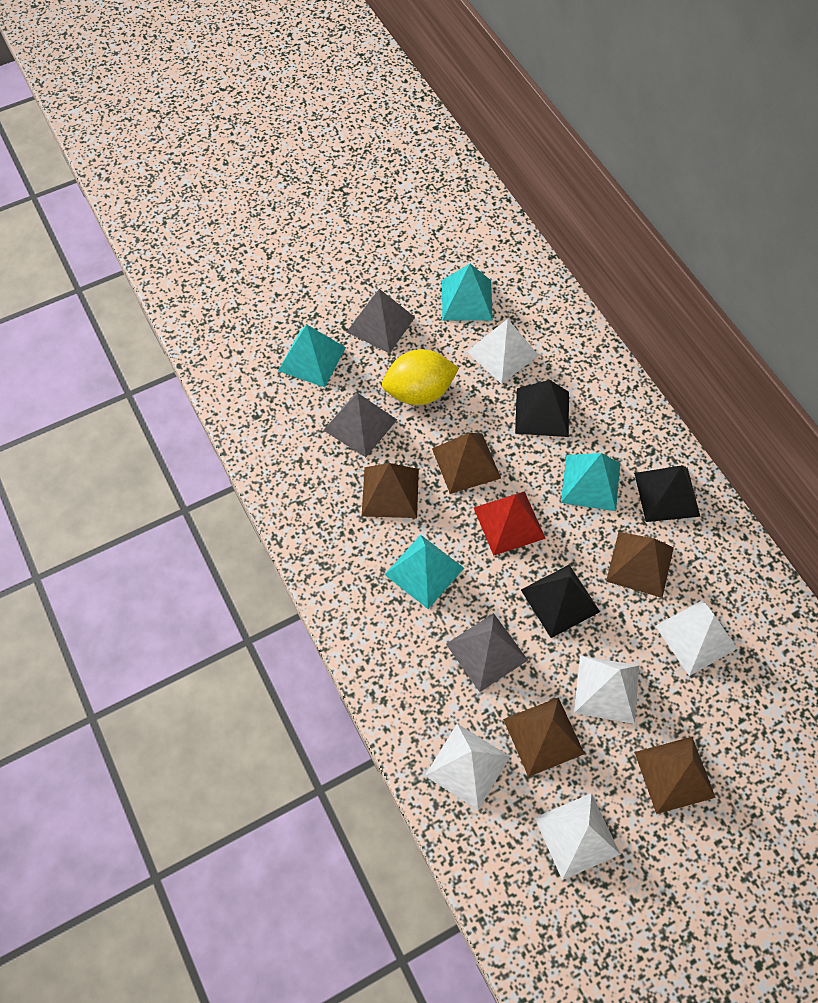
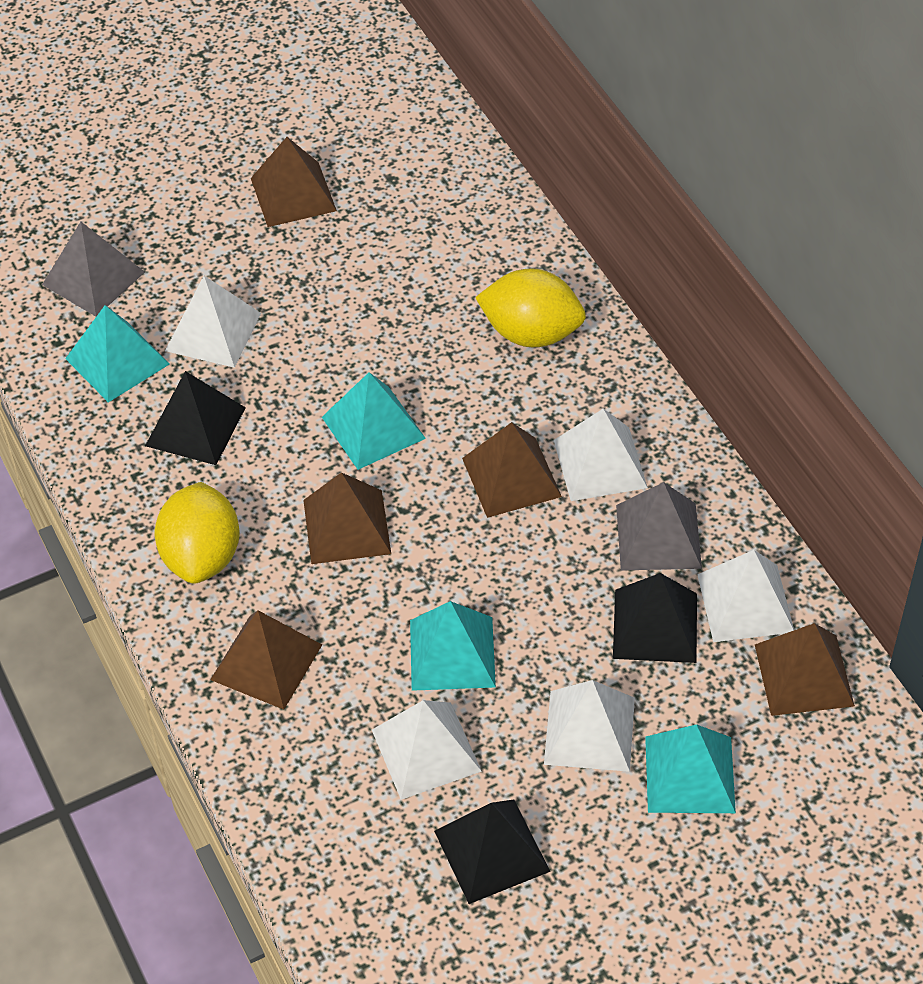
grey pyramid: 3 -> 2
red pyramid: 1 -> 0
yellow lemon: 1 -> 2

